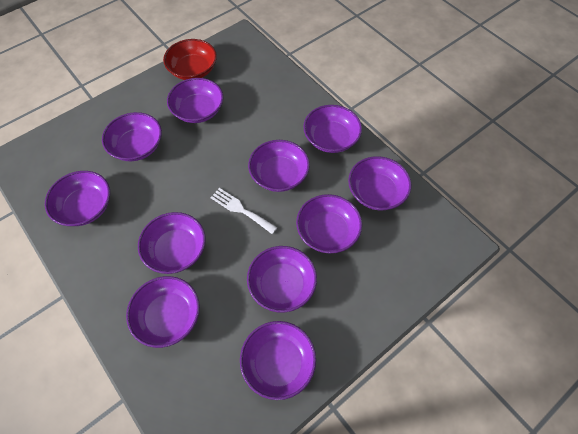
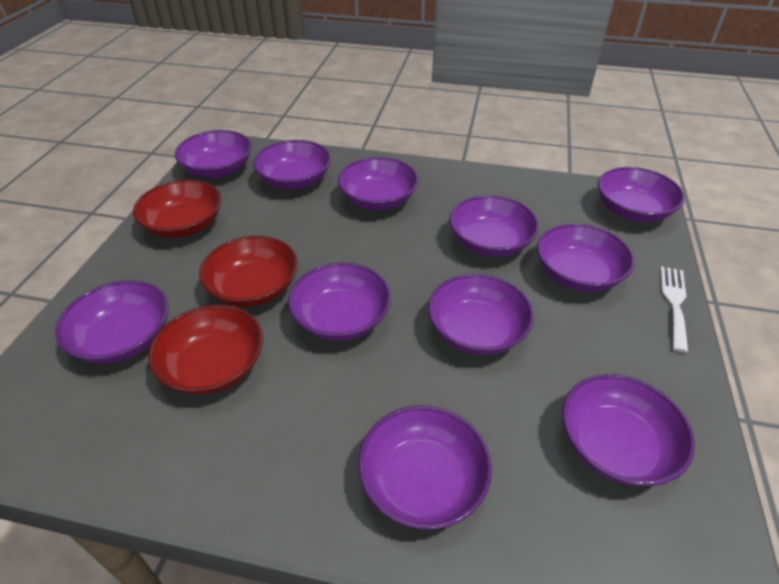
red bowl: 1 -> 3

